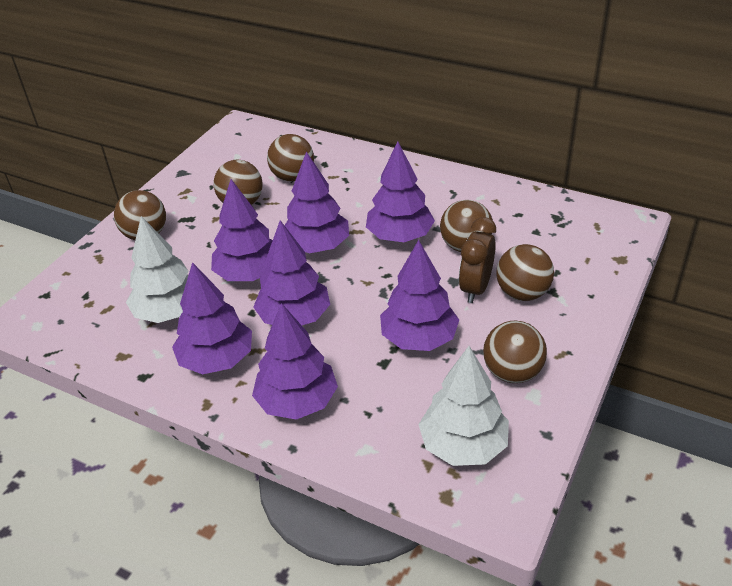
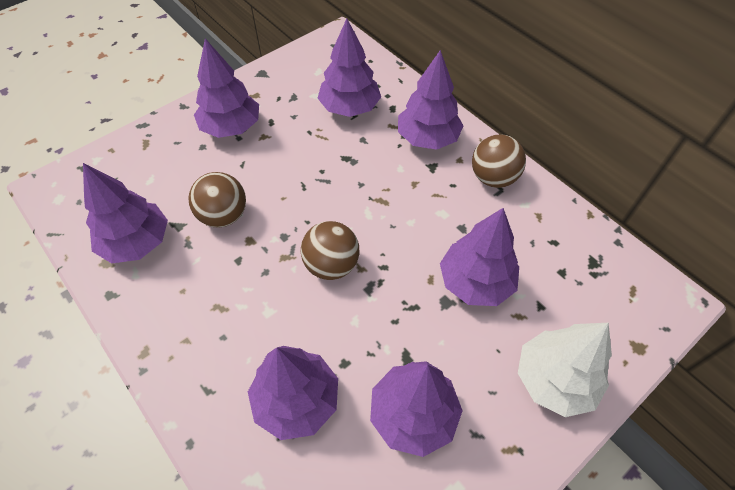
brown ball: 6 -> 3
brown clock: 1 -> 0
white tree: 2 -> 1

